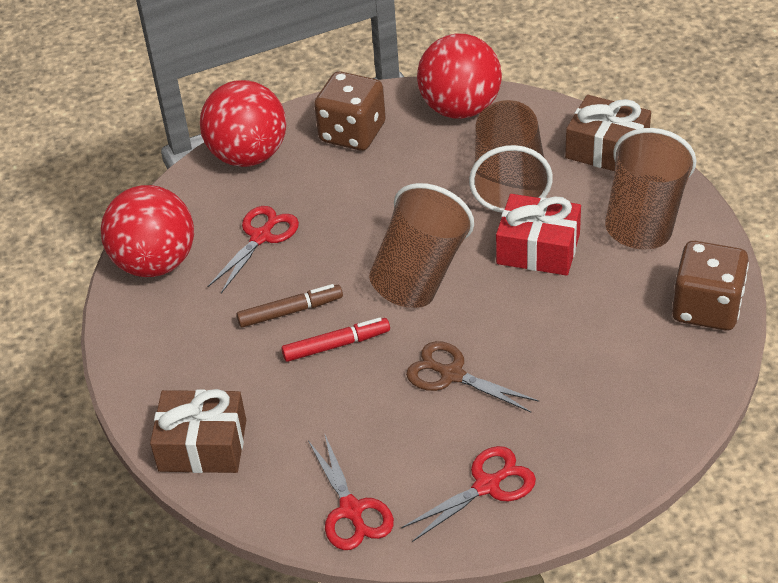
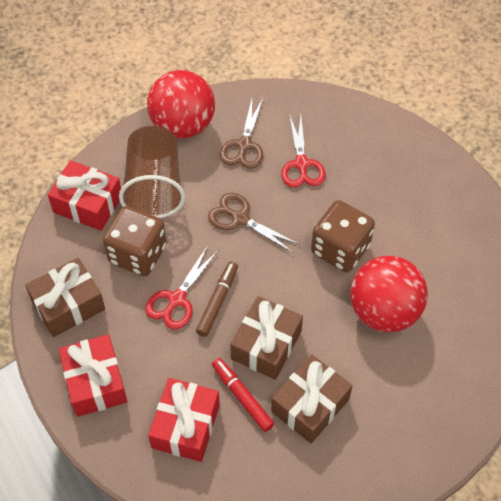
brown cup: 3 -> 1
brown gift: 2 -> 3
brown scissors: 1 -> 2
red ball: 3 -> 2
red gift: 1 -> 3
red scissors: 3 -> 2

